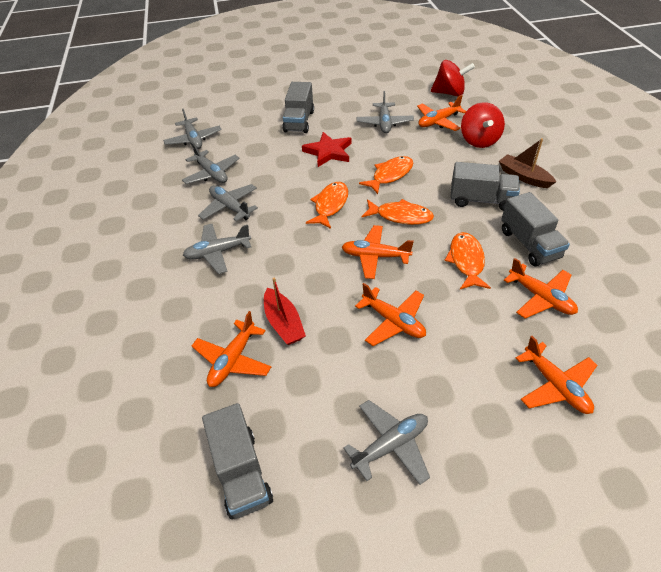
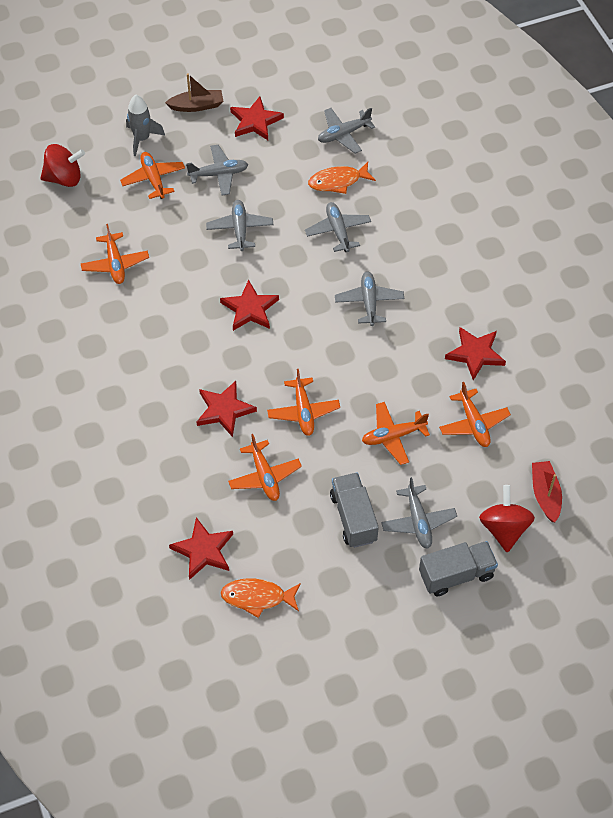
grey rocket: 0 -> 1
grey truck: 4 -> 2
orange fish: 4 -> 2
red star: 1 -> 5

